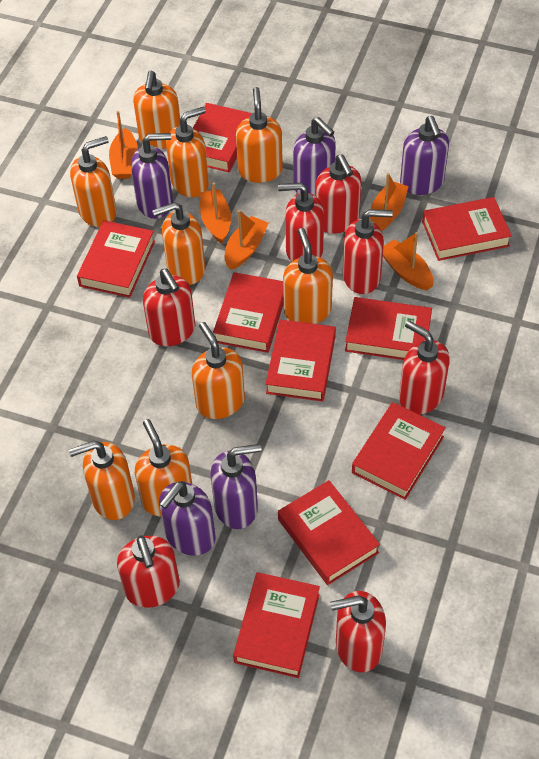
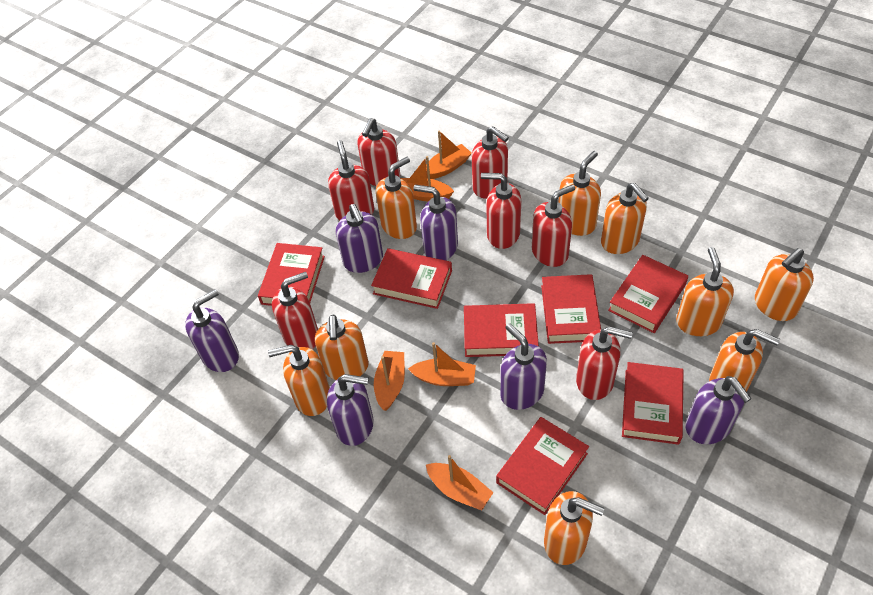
purple soap dispenser: 5 -> 6
red book: 9 -> 7

